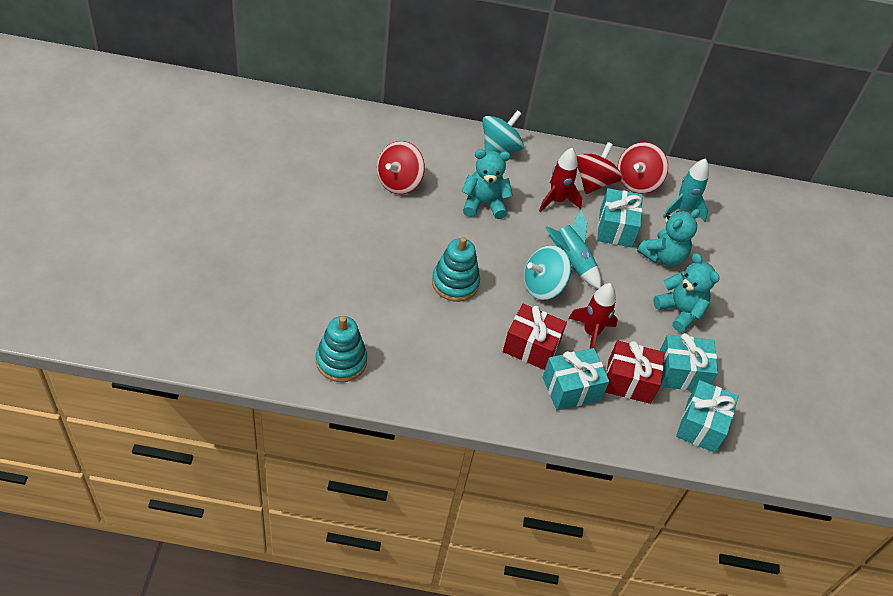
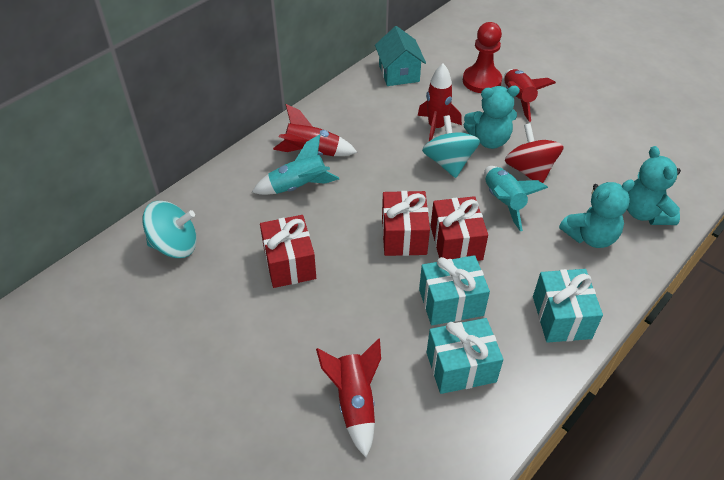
red gift: 2 -> 3
red pawn: 0 -> 1
red rocket: 2 -> 4
red spinning top: 3 -> 1
turquoise gift: 4 -> 3
turquoise house: 0 -> 1
turquoise stacking toy: 2 -> 0

